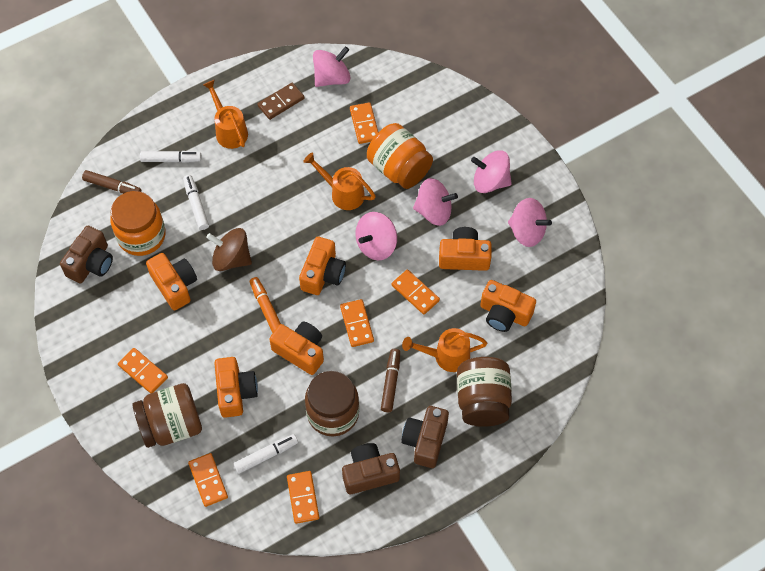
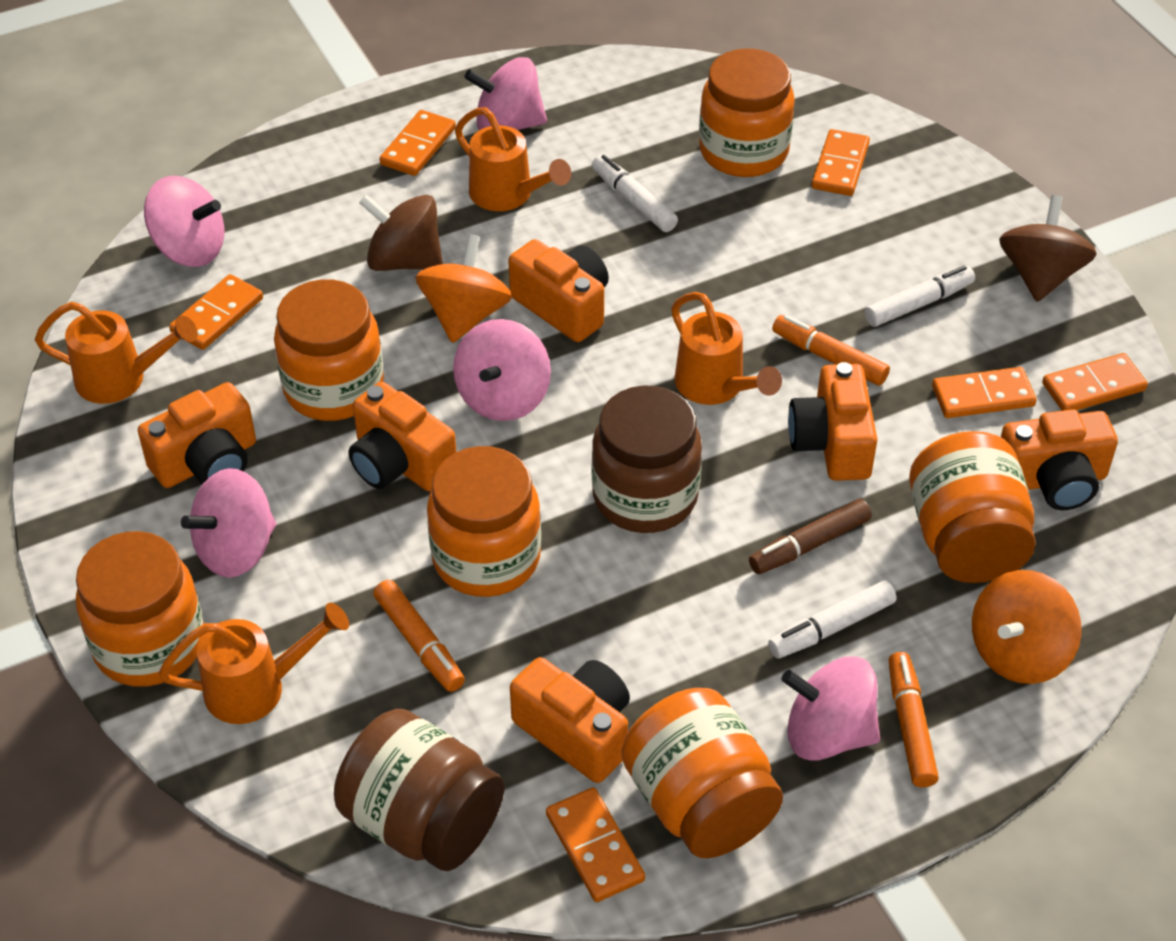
brown camera: 3 -> 0
brown domino: 1 -> 0
brown jar: 3 -> 2
brown marker: 2 -> 1
brown spinning top: 1 -> 2
orange jar: 2 -> 6
orange marker: 1 -> 3
orange spinning top: 0 -> 2
orange watering can: 3 -> 4

